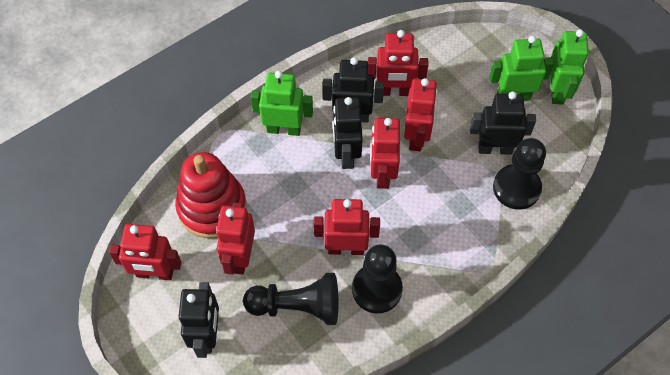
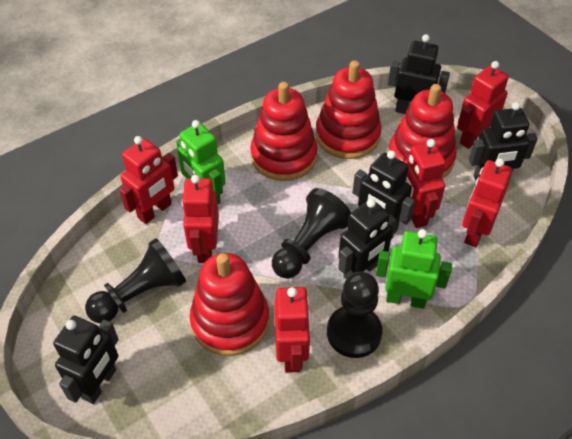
black robot: 4 -> 5
green robot: 3 -> 2
red stacking toy: 1 -> 4

